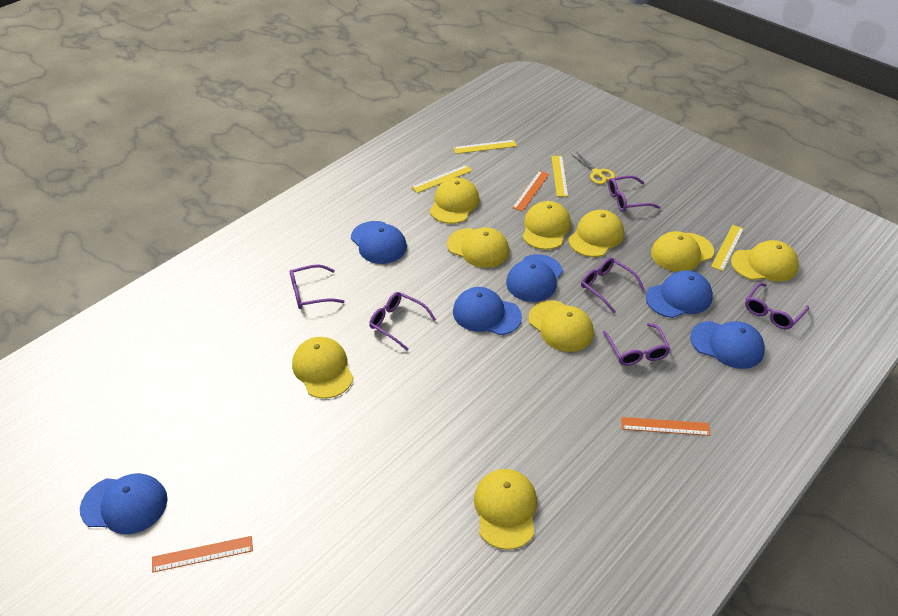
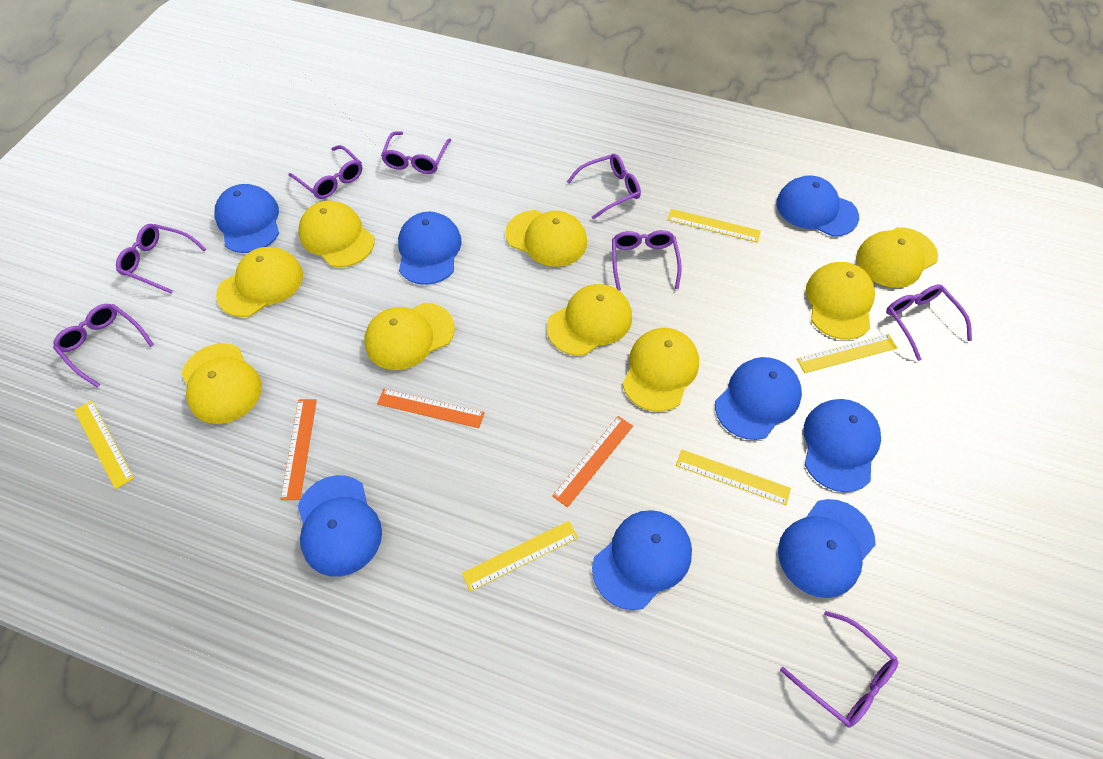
blue cap: 6 -> 8
purple glasses: 6 -> 8
yellow ruler: 4 -> 5
yellow scissors: 1 -> 0

